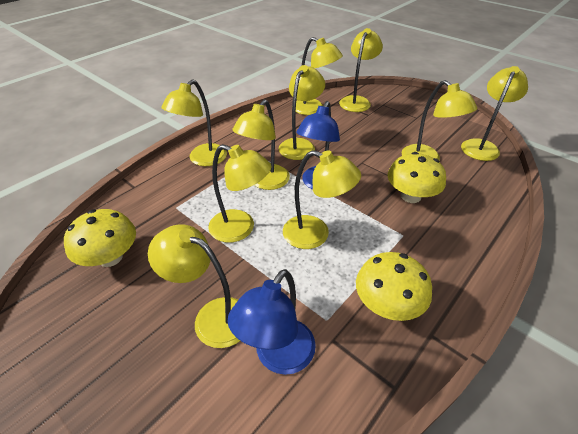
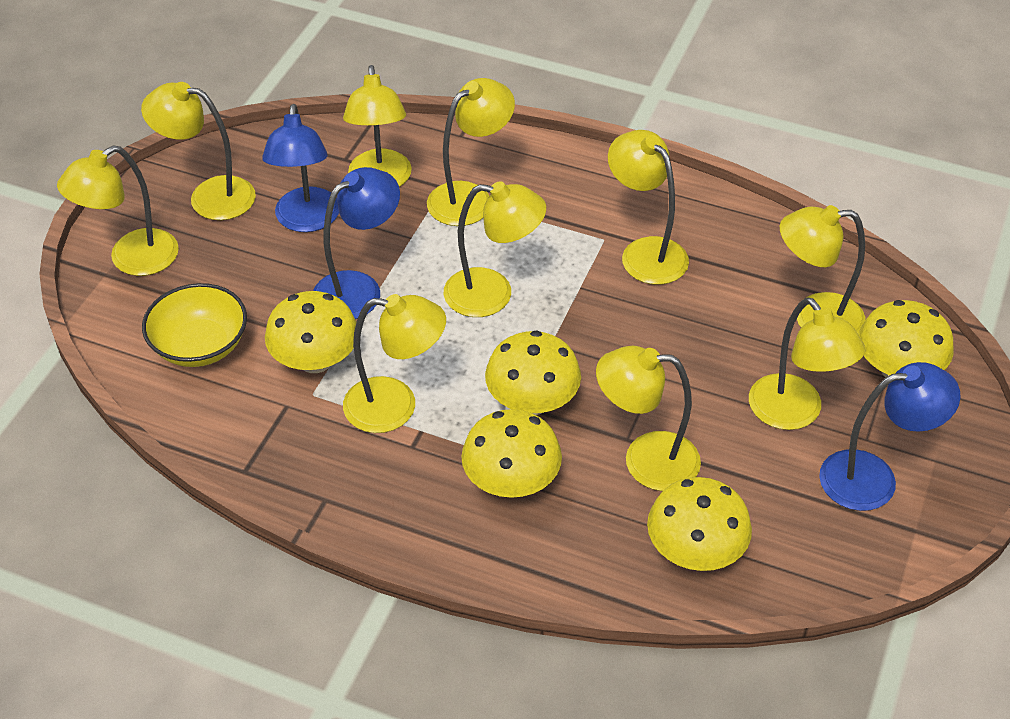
blue lamp: 2 -> 3
yellow bowl: 0 -> 1
yellow mushroom: 3 -> 5

